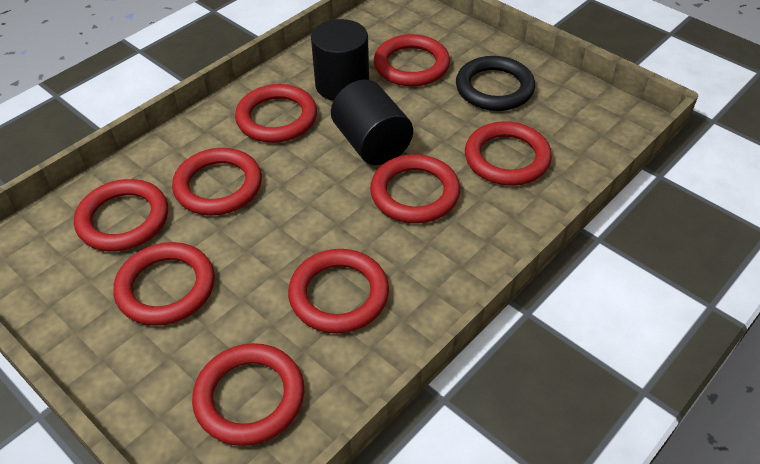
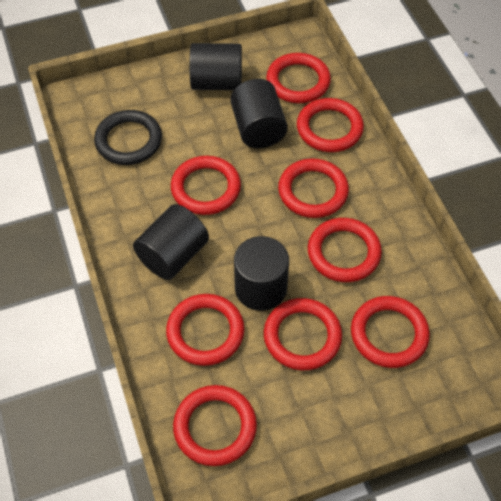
black cylinder: 2 -> 4

